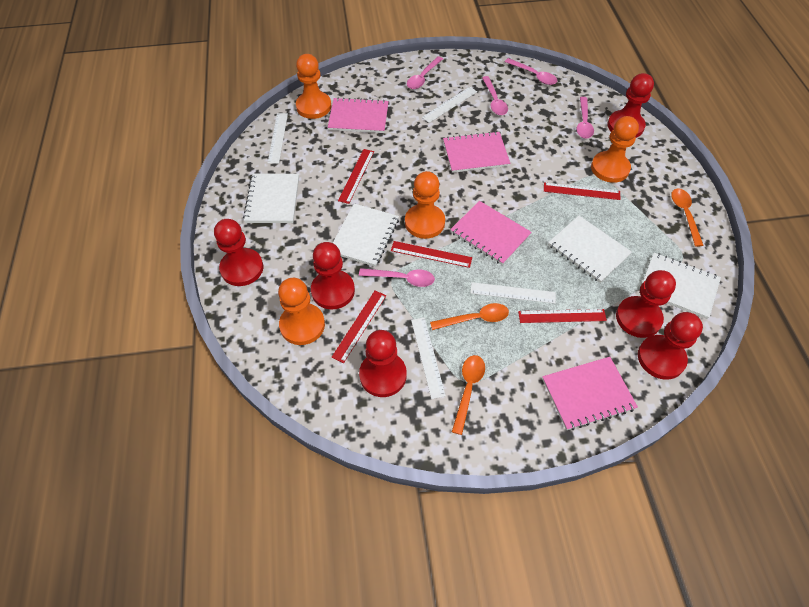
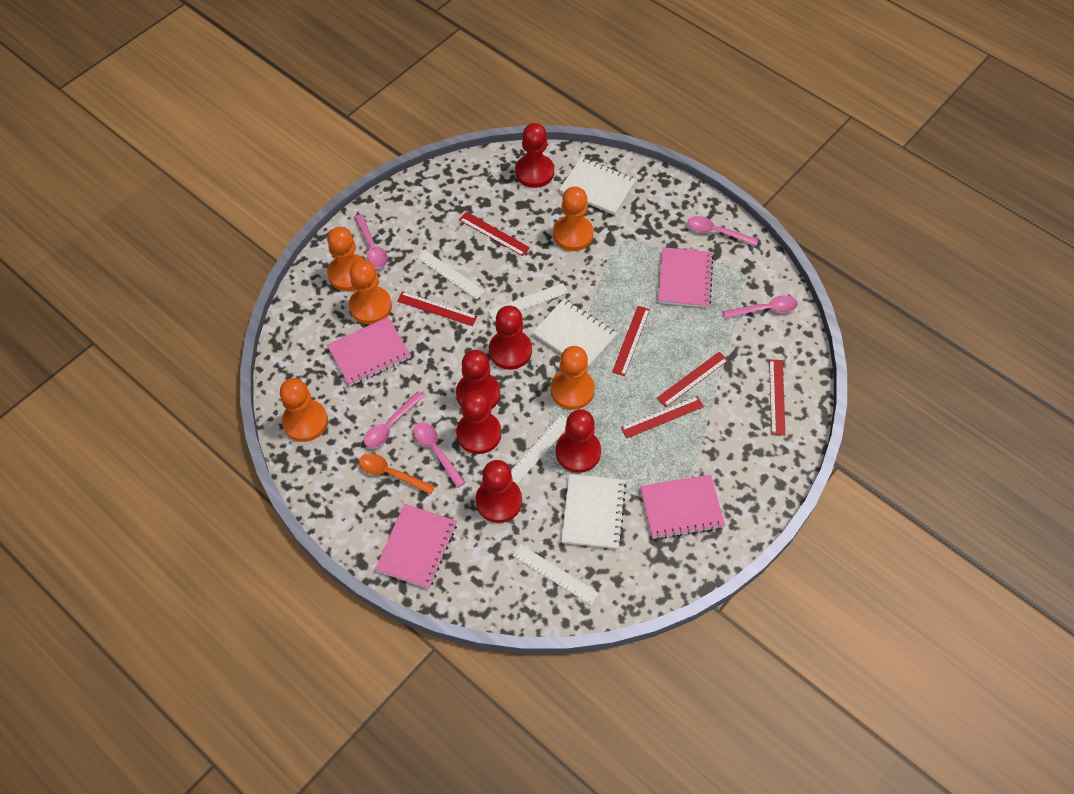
orange pawn: 4 -> 5
orange spoon: 3 -> 1
red ruler: 5 -> 6
white notebook: 4 -> 3

